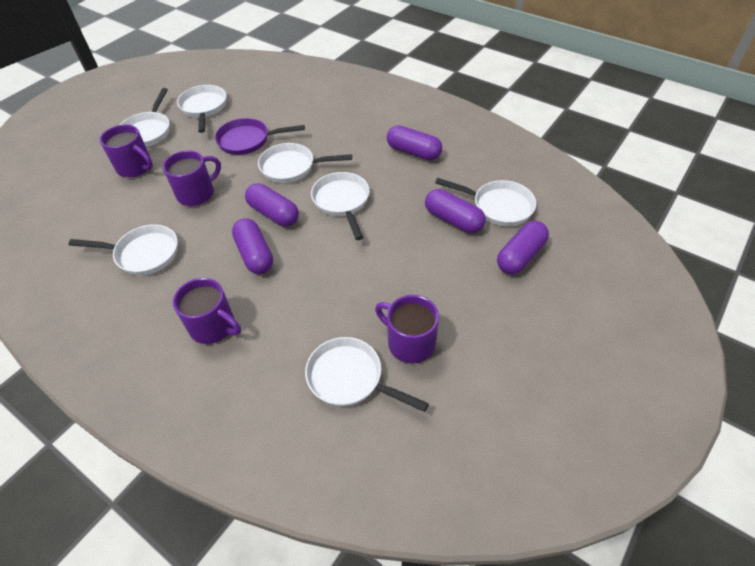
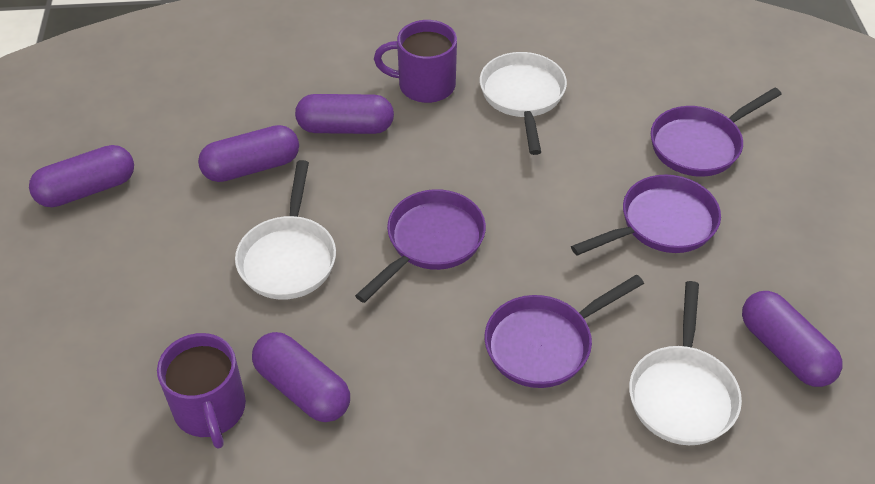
purple mug: 4 -> 2
purple pan: 1 -> 4
white pan: 7 -> 3

